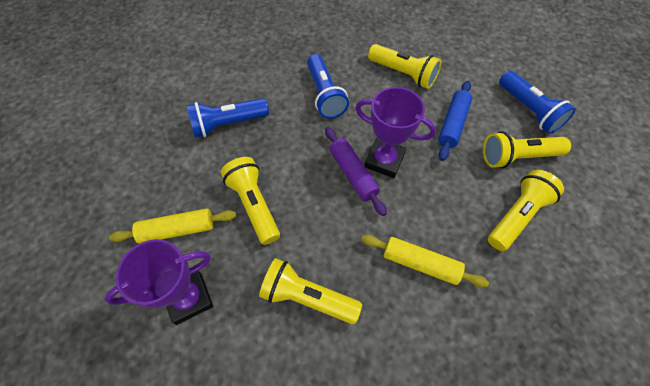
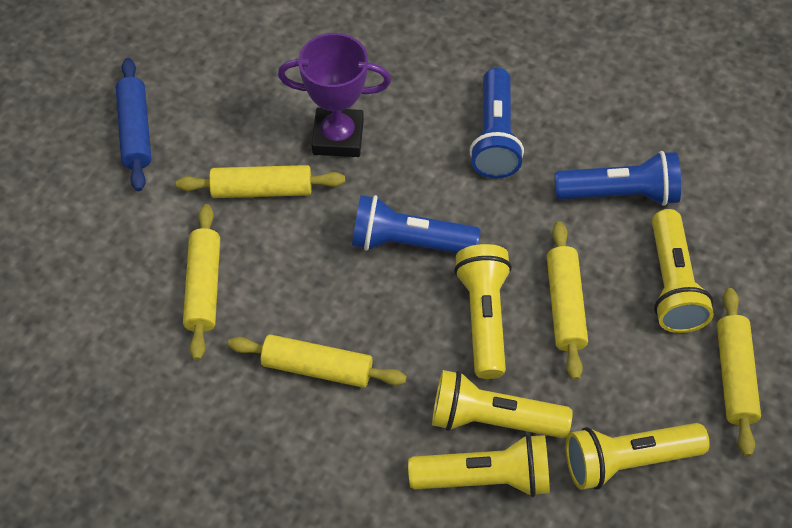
purple rolling pin: 1 -> 0
purple trophy: 2 -> 1
yellow rolling pin: 2 -> 5

